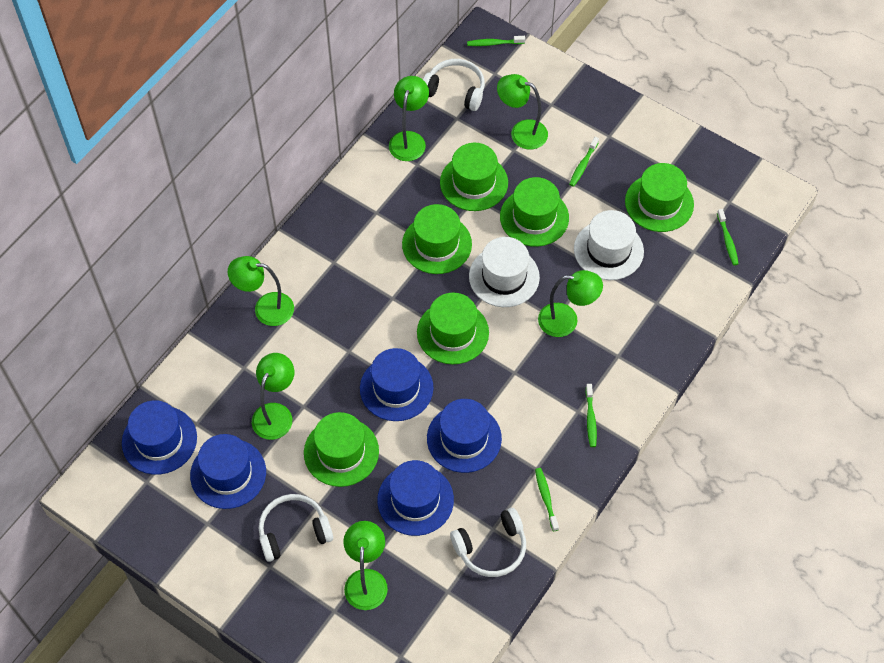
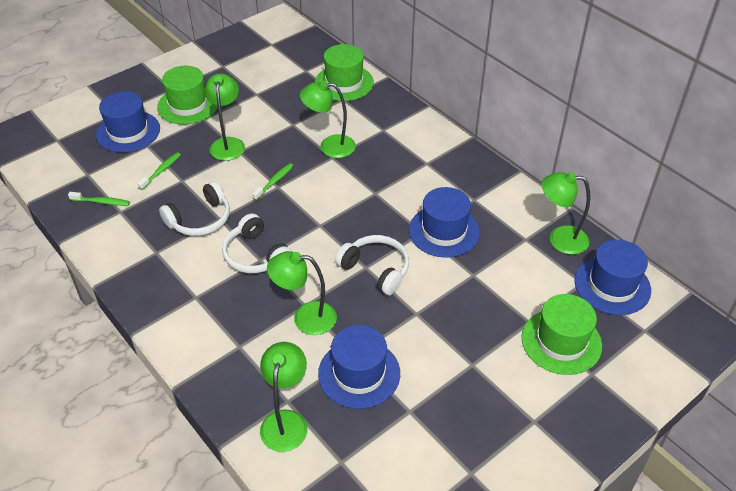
blue hat: 5 -> 4
green hat: 6 -> 3
green lamp: 6 -> 5
green toothbrush: 5 -> 3
white hat: 2 -> 0

